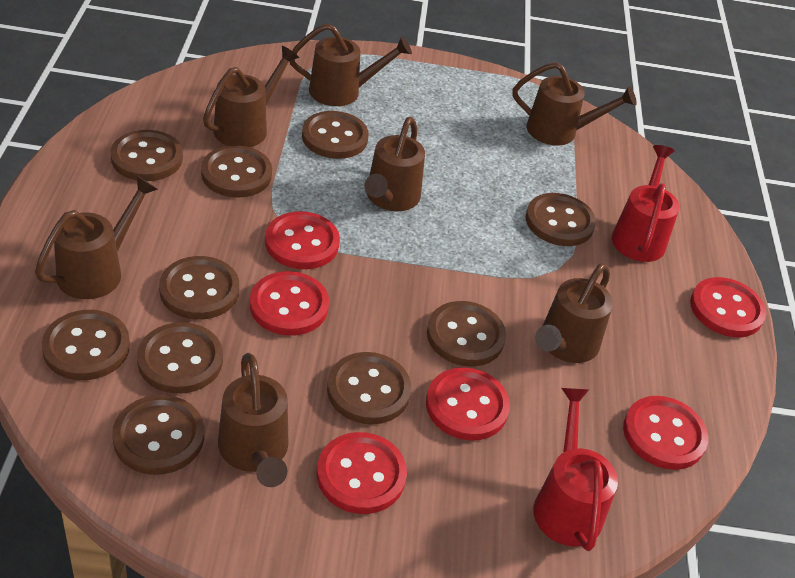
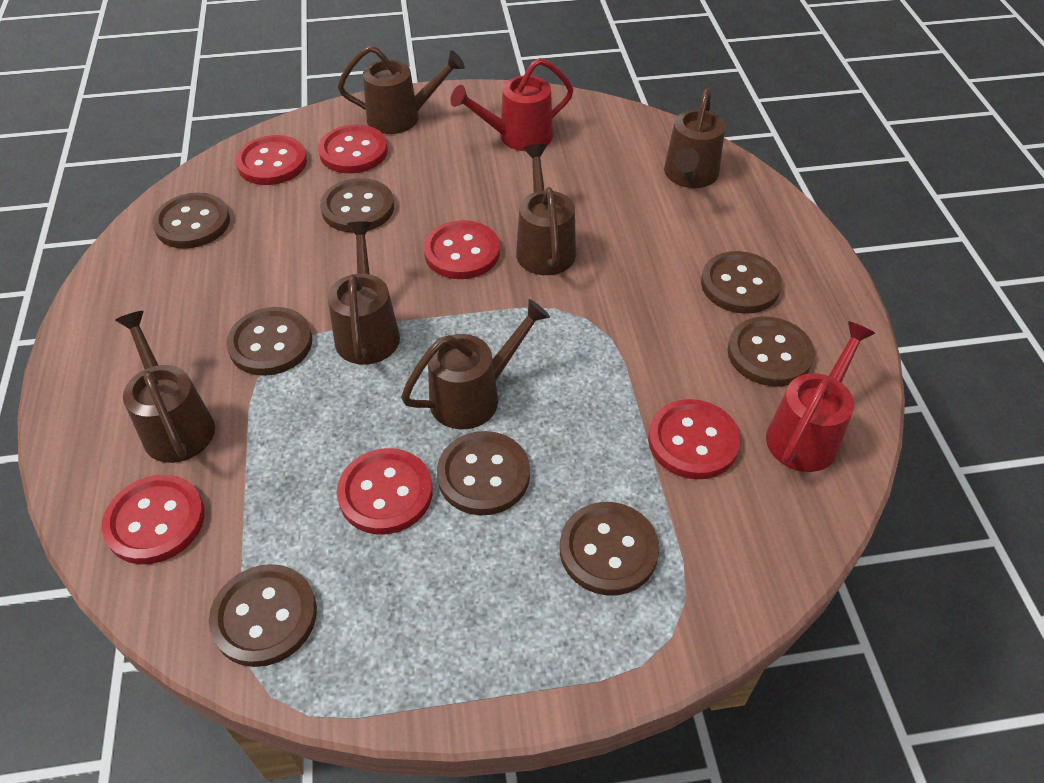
brown button: 10 -> 8
brown watering can: 7 -> 6

